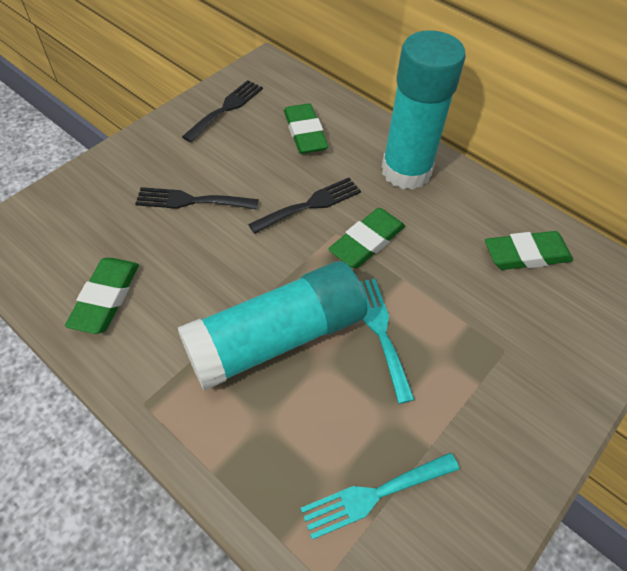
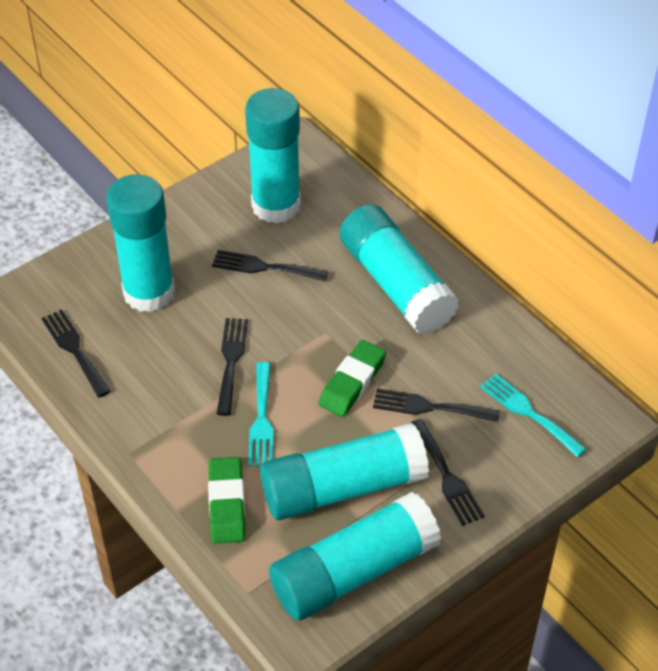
black fork: 3 -> 5
green eraser: 4 -> 2
turquoise glue stick: 2 -> 5

